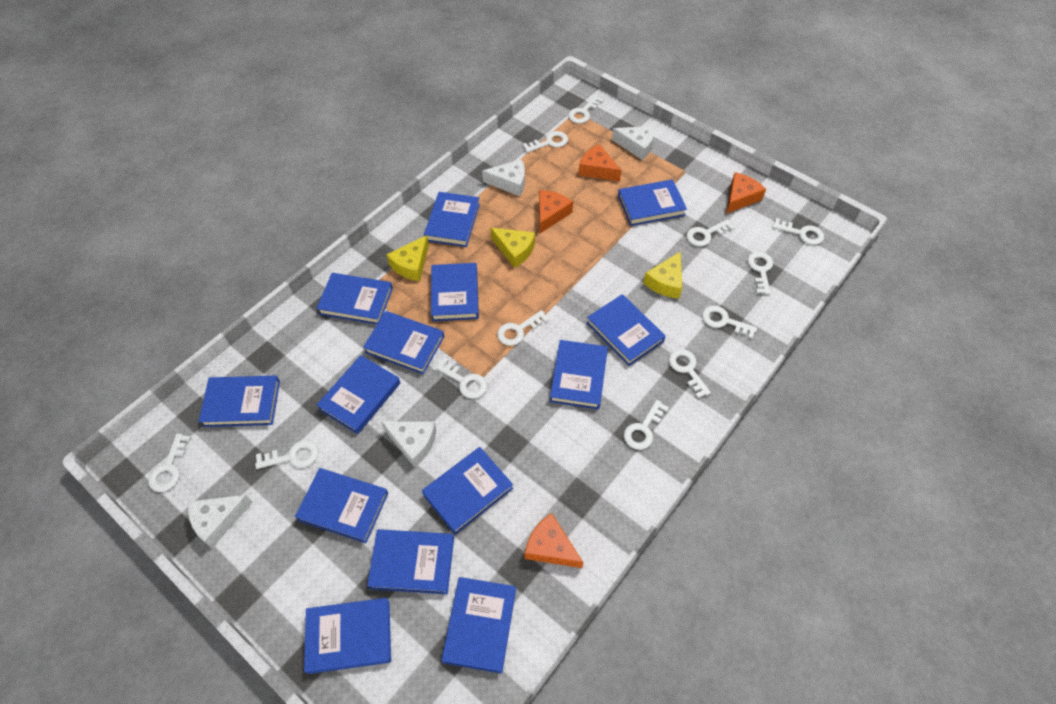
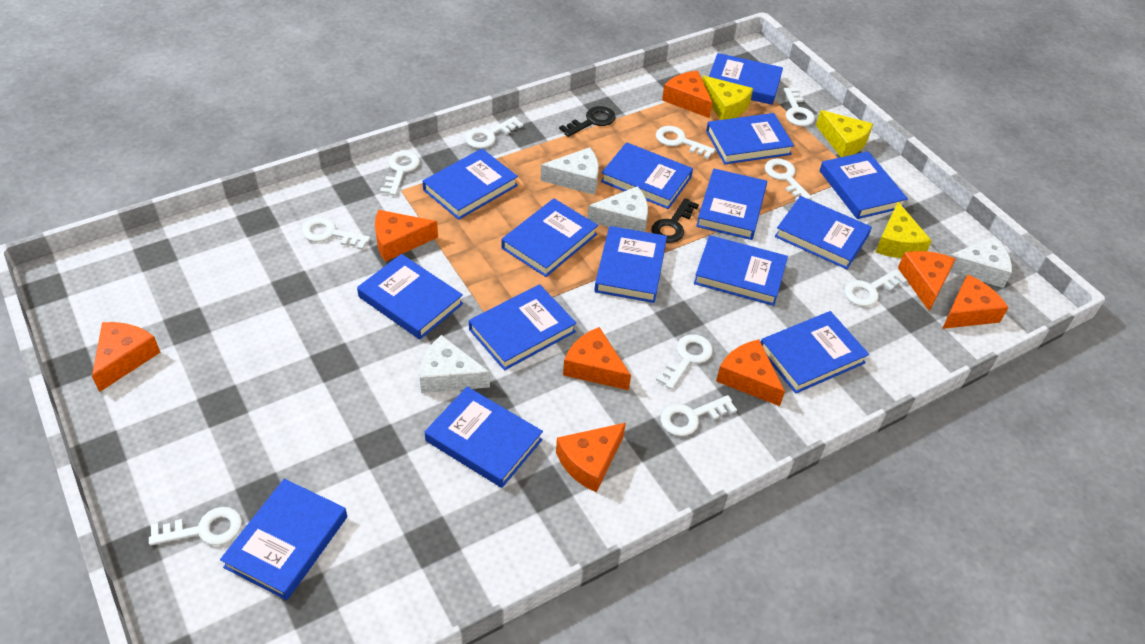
black key: 0 -> 2
blue book: 14 -> 15
orange cheese: 4 -> 8
white key: 12 -> 10

